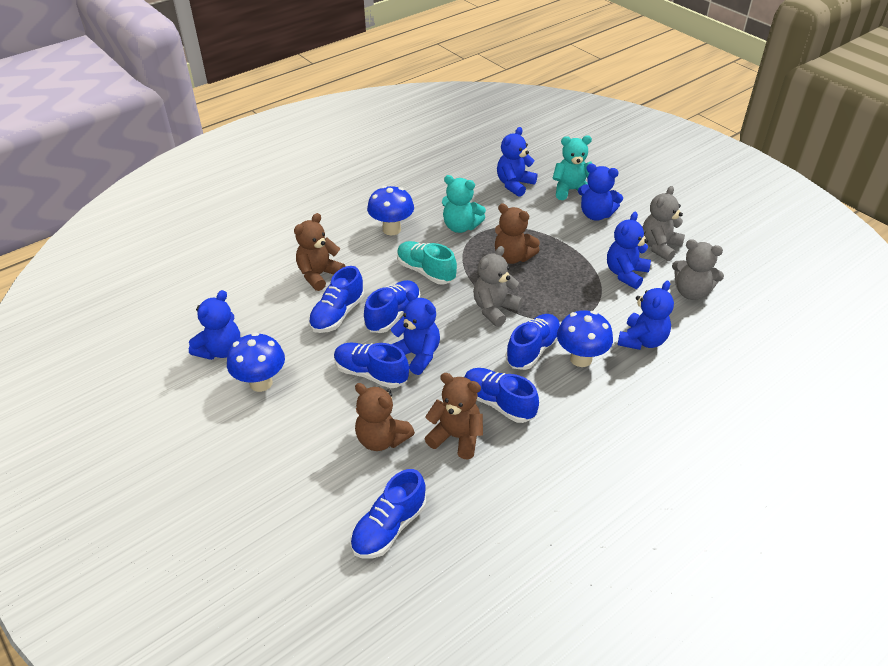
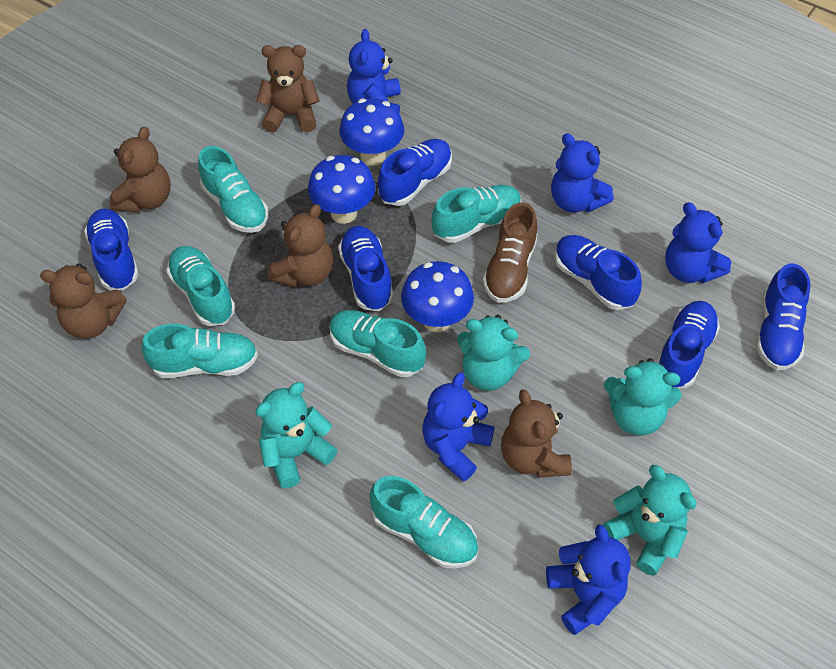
blue teddy bear: 6 -> 5
brown shoe: 0 -> 1
brown teddy bear: 4 -> 5
grey teddy bear: 3 -> 0
turquoise shoe: 1 -> 6
turquoise teddy bear: 2 -> 4

